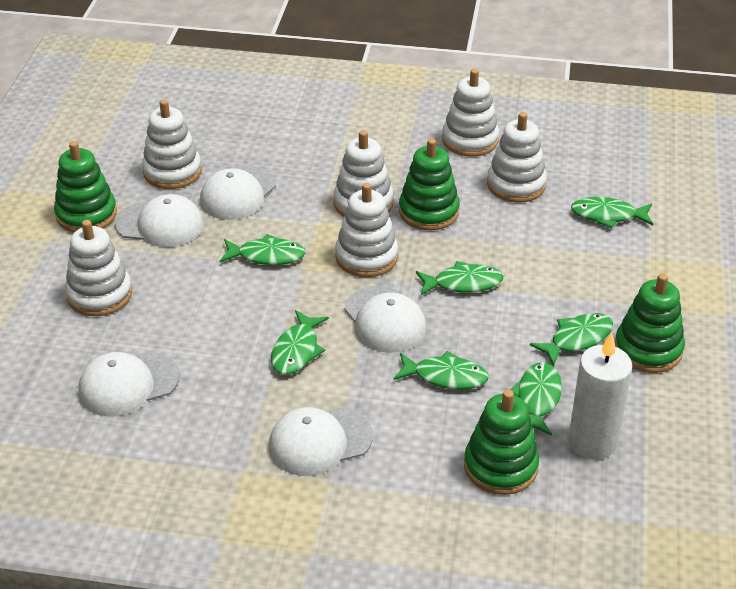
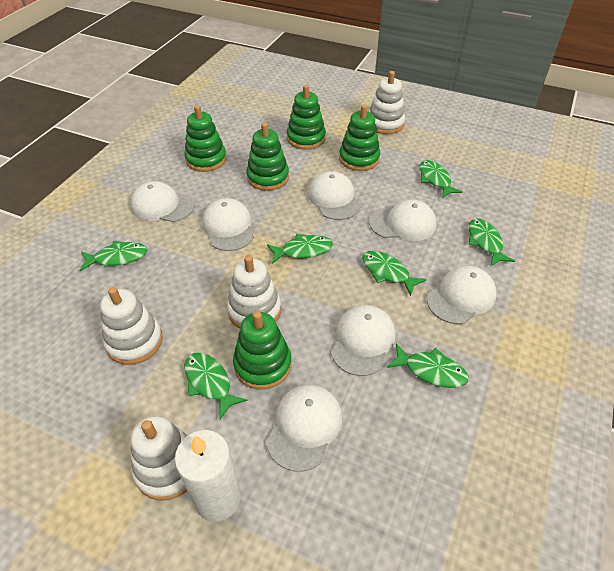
green stacking toy: 4 -> 5
white cap: 5 -> 7
white stacking toy: 6 -> 4

